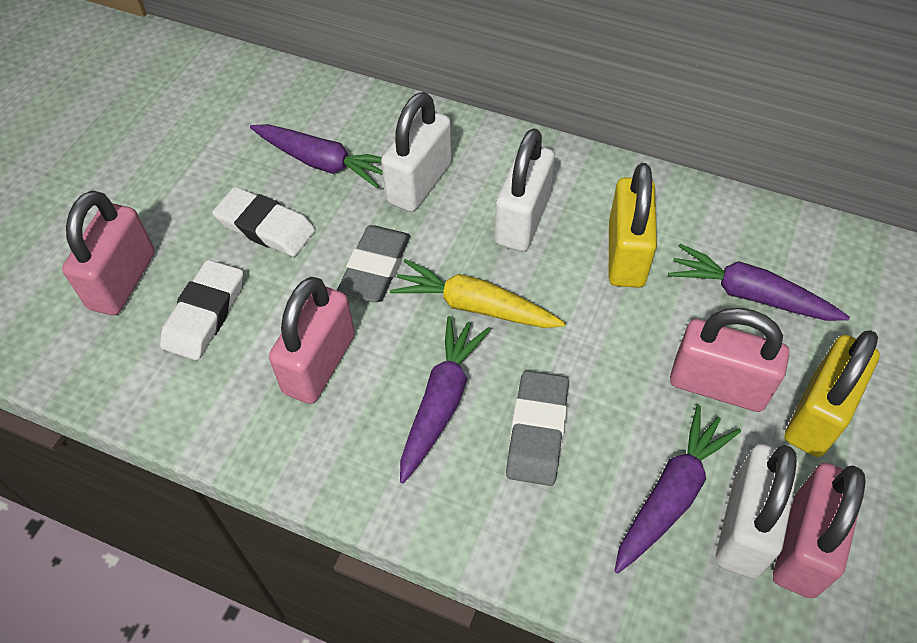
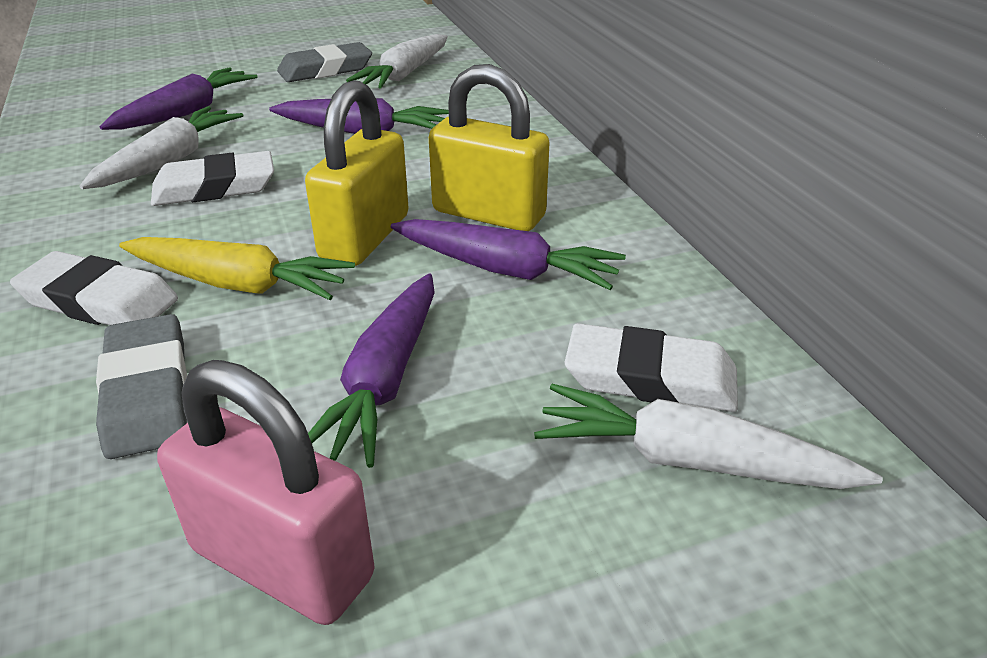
pink padlock: 4 -> 1
white carrot: 0 -> 3
white eraser: 2 -> 3
white padlock: 3 -> 0

